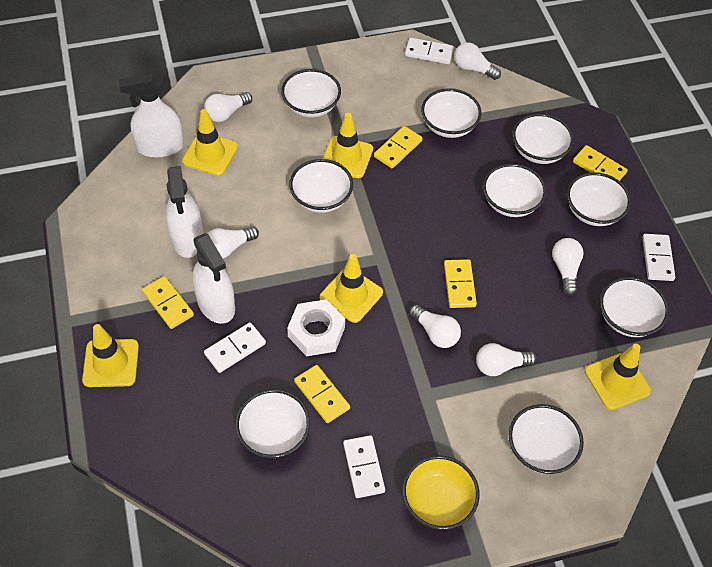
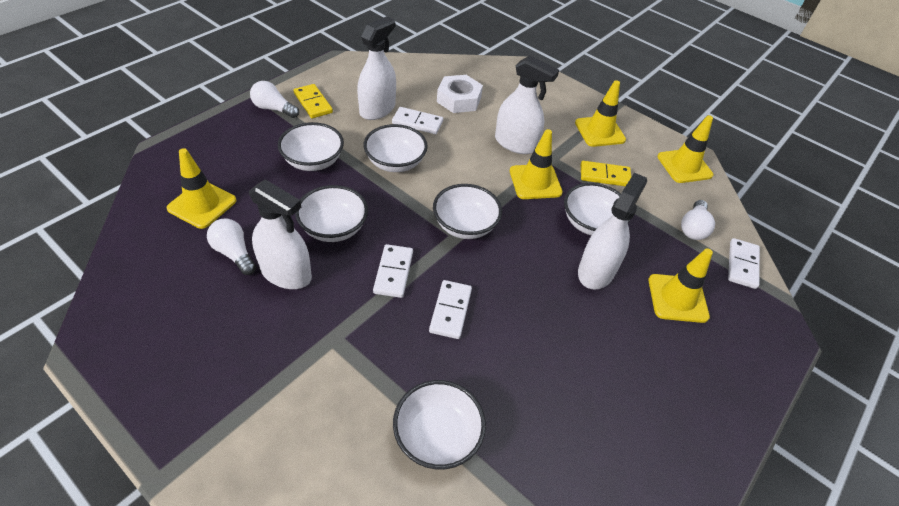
white bowl: 9 -> 6
white light bulb: 6 -> 3
white spray bottle: 3 -> 4
yellow bowl: 1 -> 0
yellow domino: 5 -> 2

